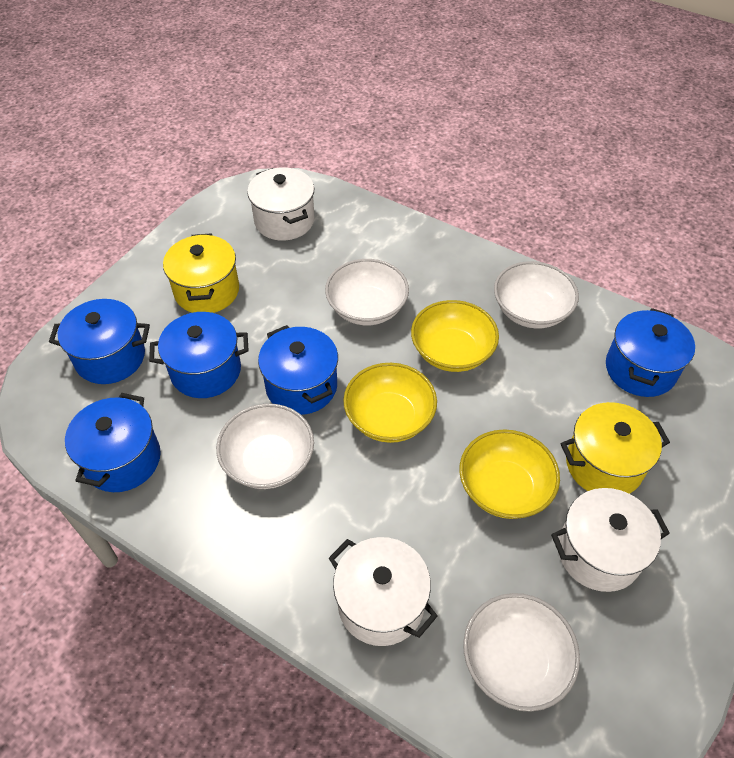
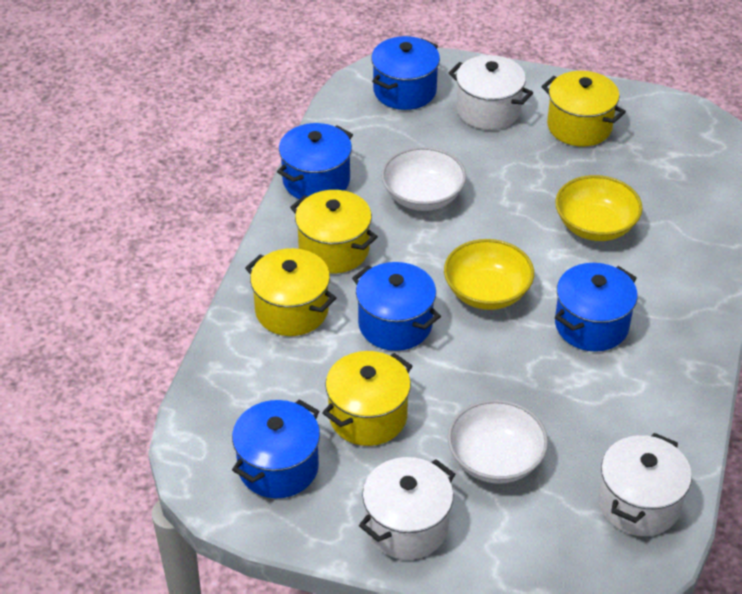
white bowl: 4 -> 2
yellow bowl: 3 -> 2
yellow pot: 2 -> 4

